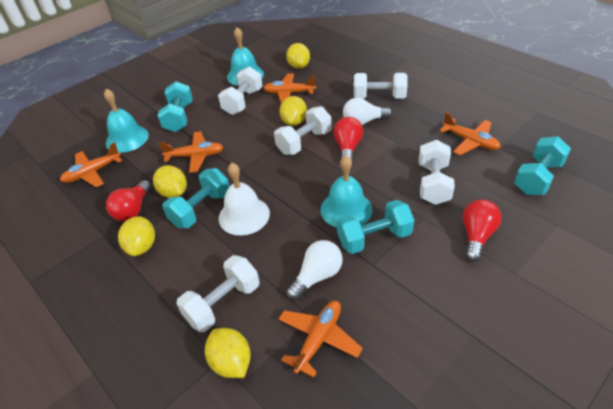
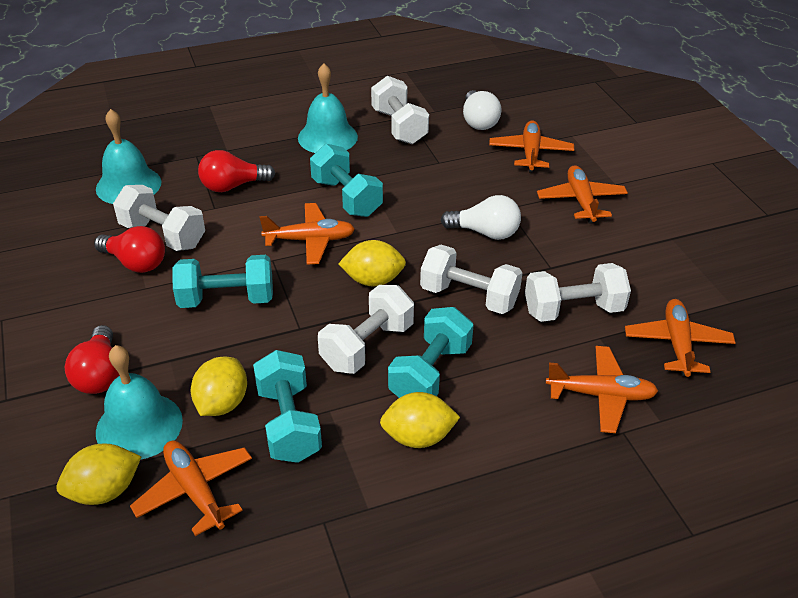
orange plane: 5 -> 6
white bell: 1 -> 0
yellow lemon: 5 -> 4

